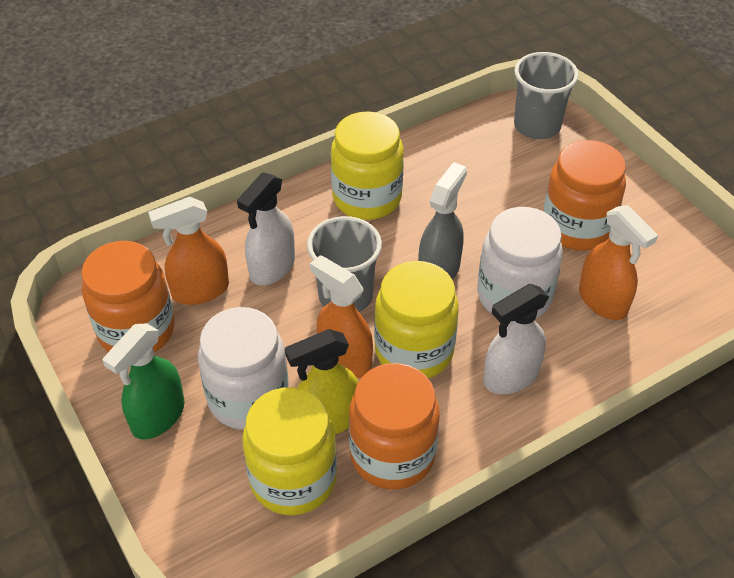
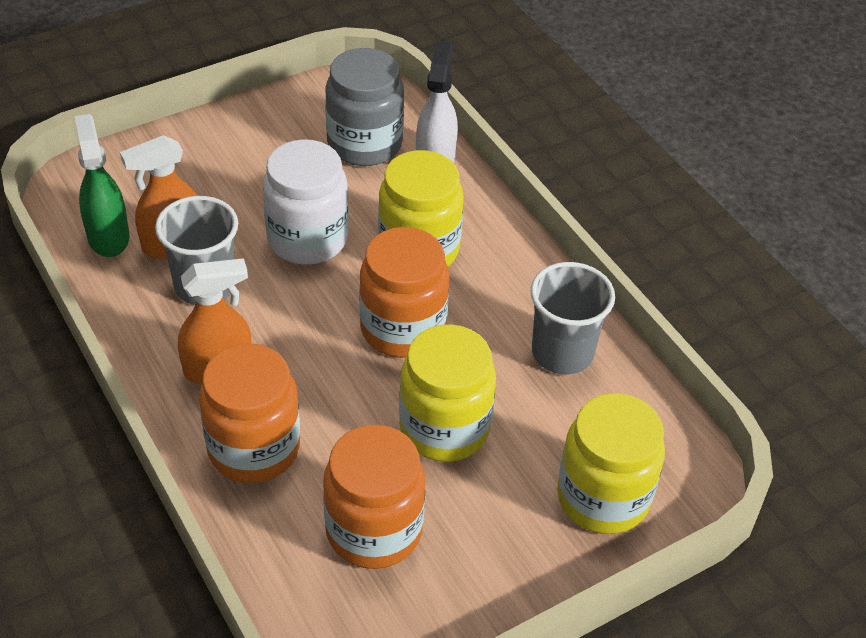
grey jar: 0 -> 1
grey spray bottle: 1 -> 0
orange spray bottle: 3 -> 2
white jar: 2 -> 1
white spray bottle: 2 -> 1
yellow spray bottle: 1 -> 0

